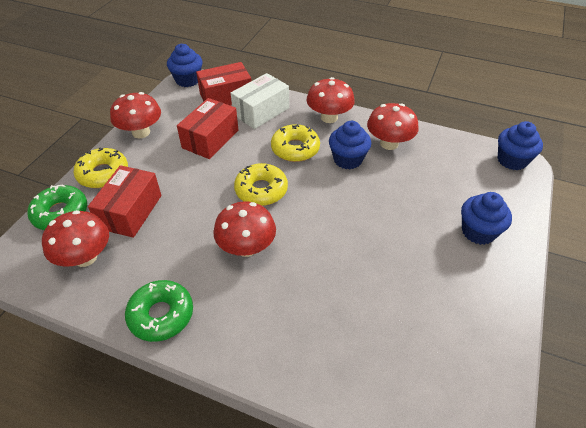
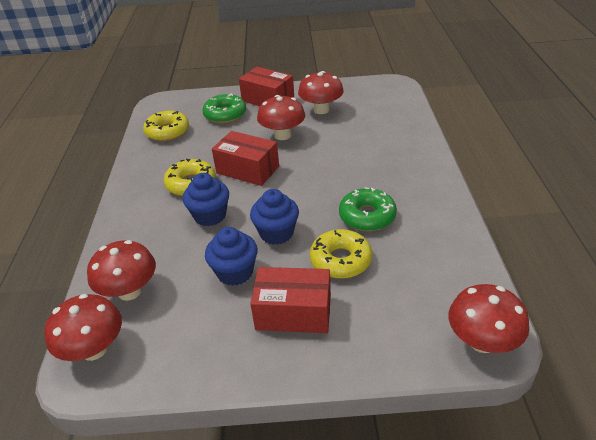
blue cupcake: 4 -> 3
white box: 1 -> 0

